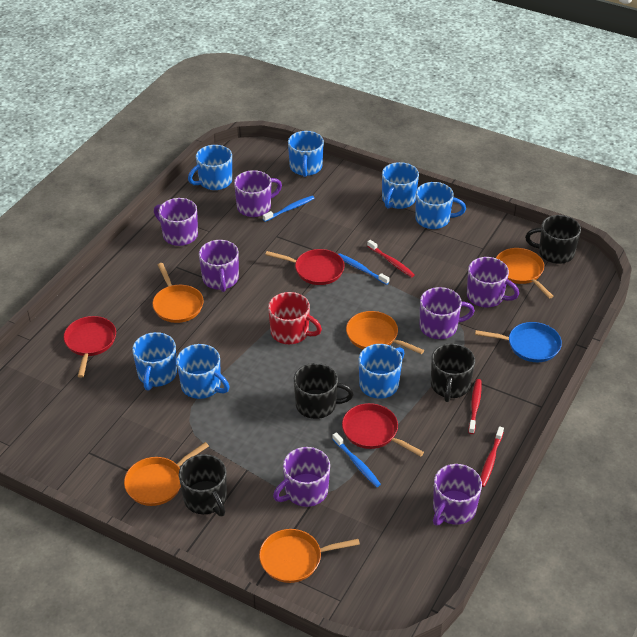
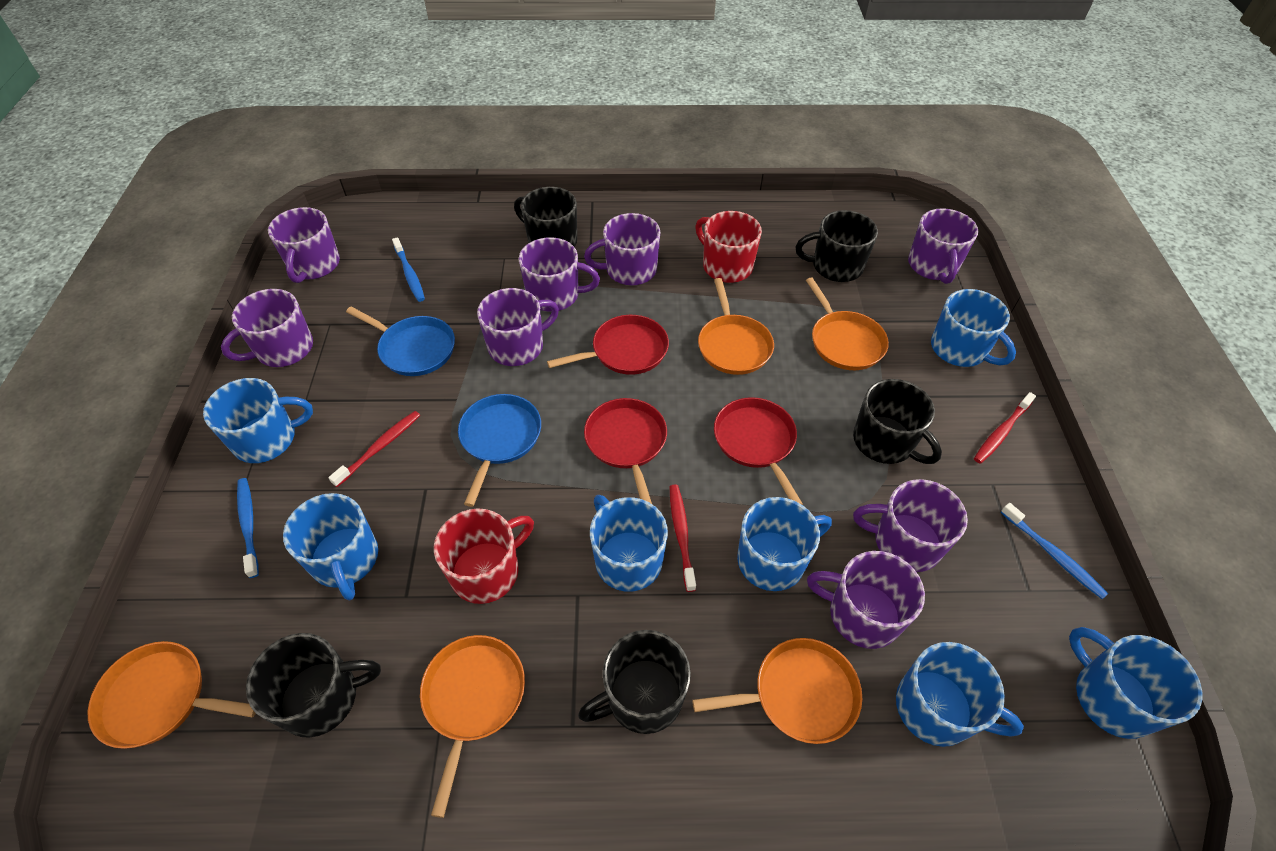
black mug: 4 -> 5
blue pan: 1 -> 2
purple mug: 7 -> 8
red mug: 1 -> 2

